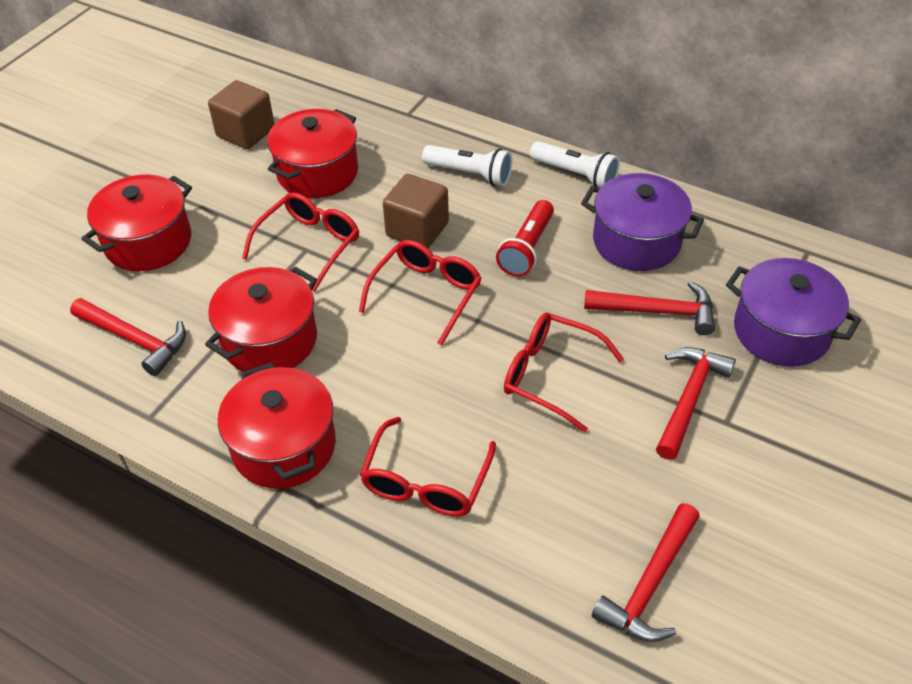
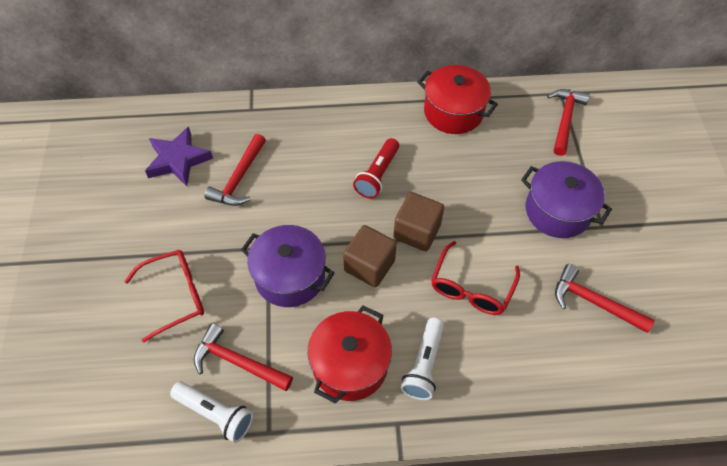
purple star: 0 -> 1
red glasses: 4 -> 2
red pot: 4 -> 2

